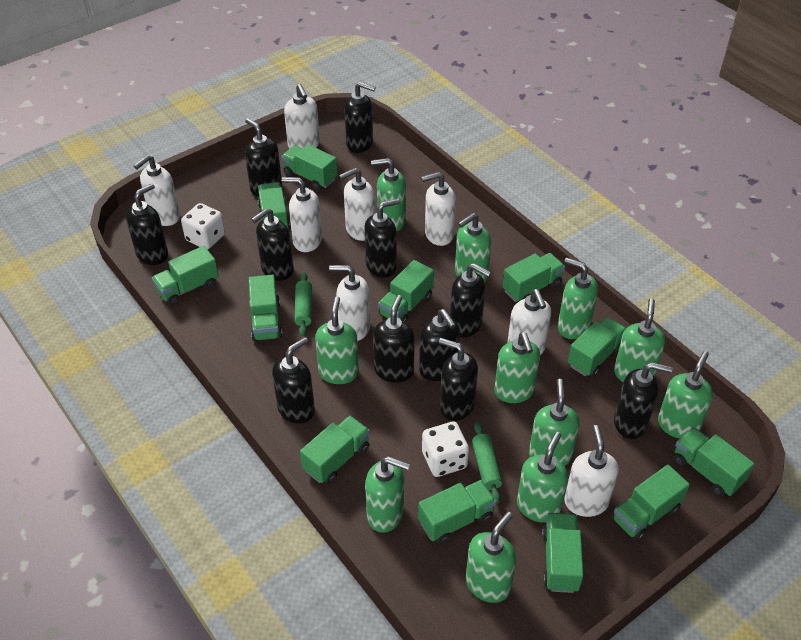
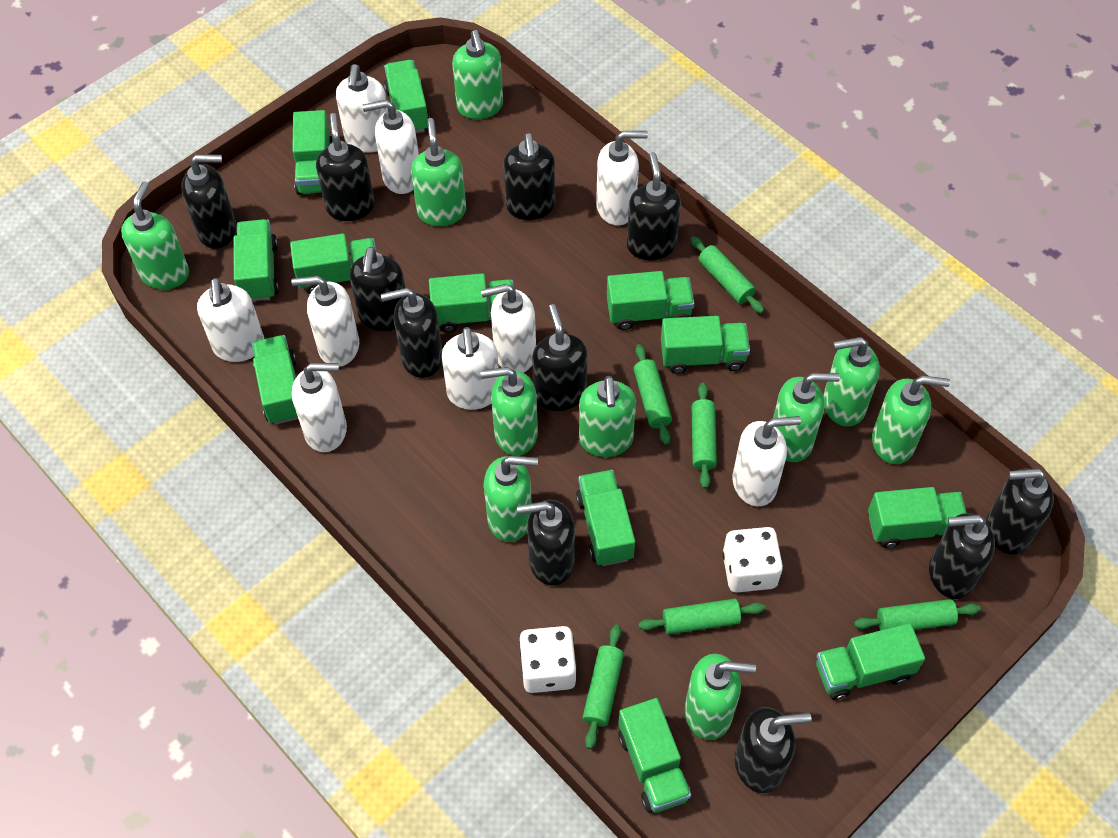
green rolling pin: 2 -> 6
green soap dispenser: 11 -> 10
white soap dispenser: 8 -> 9

